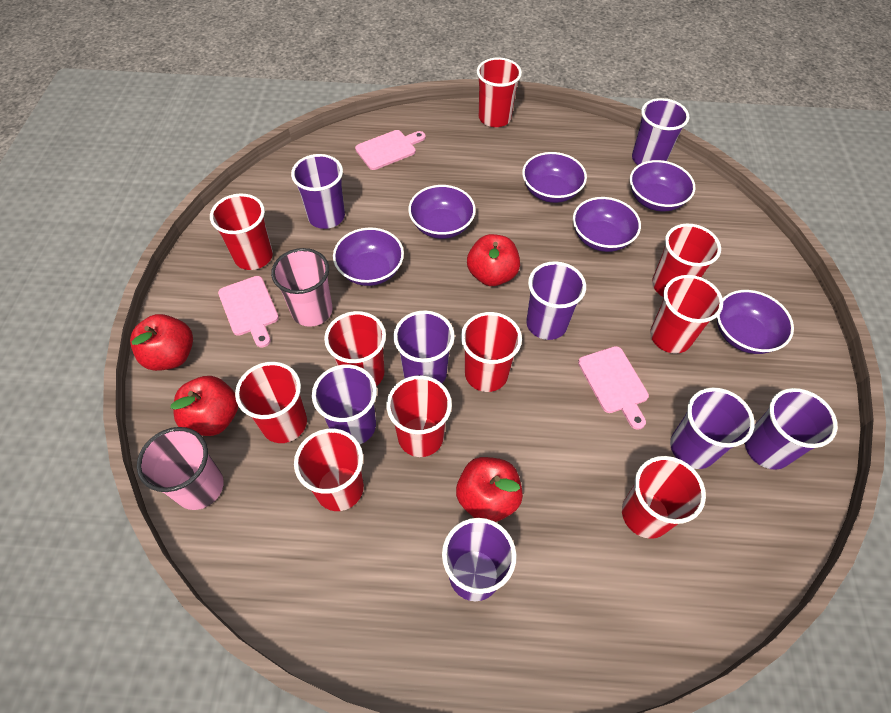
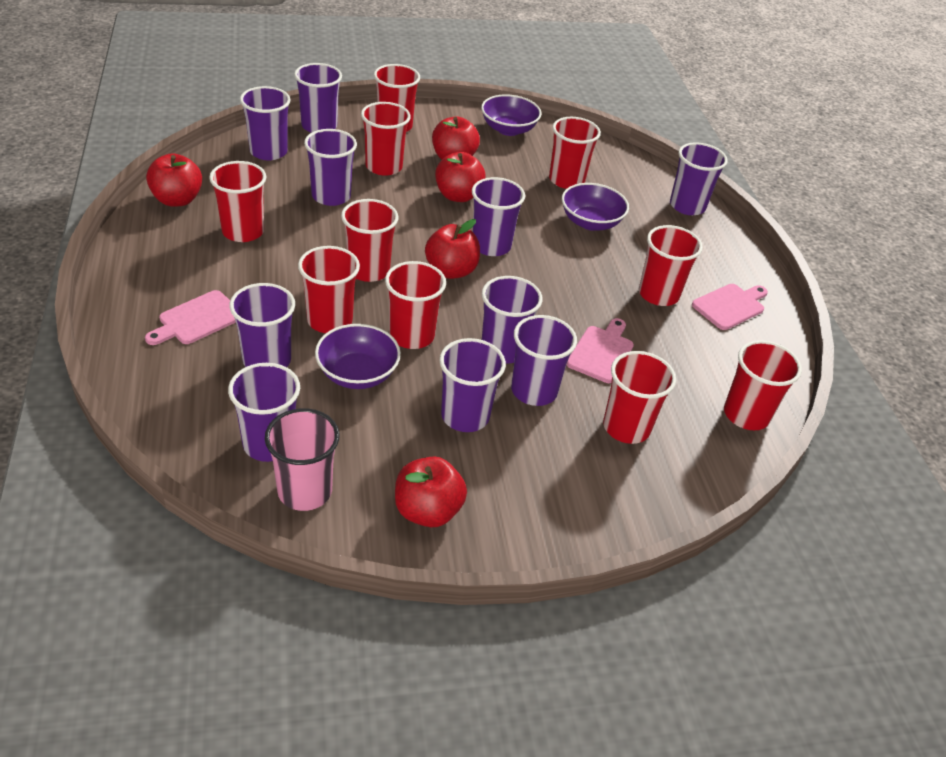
pink cup: 2 -> 1
purple bowl: 6 -> 3
purple cup: 8 -> 10
red apple: 4 -> 5

